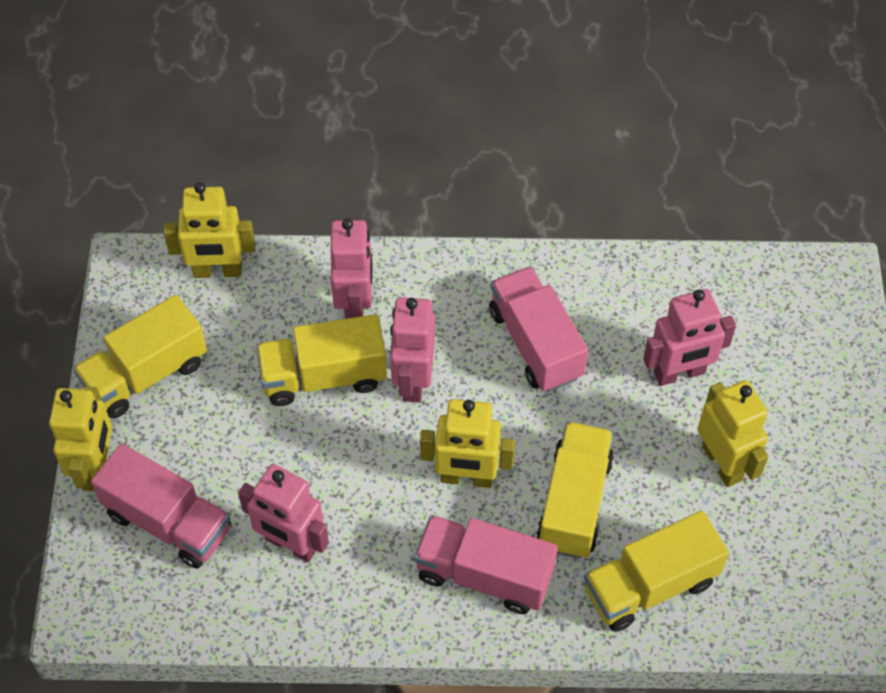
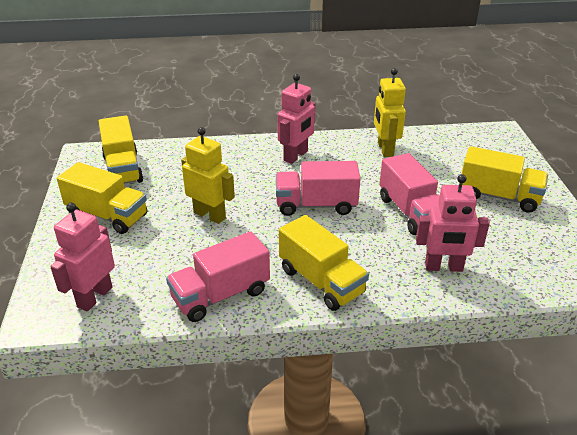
pink robot: 4 -> 3
yellow robot: 4 -> 2

